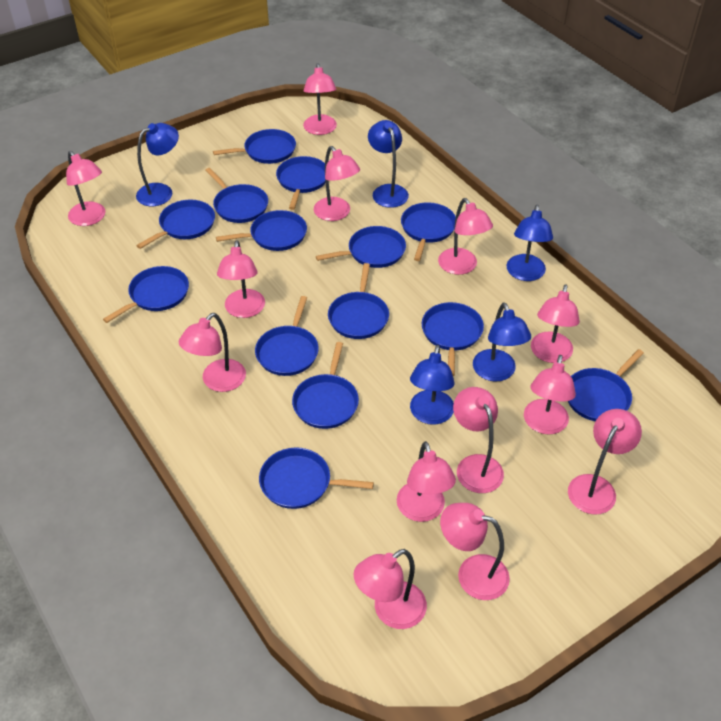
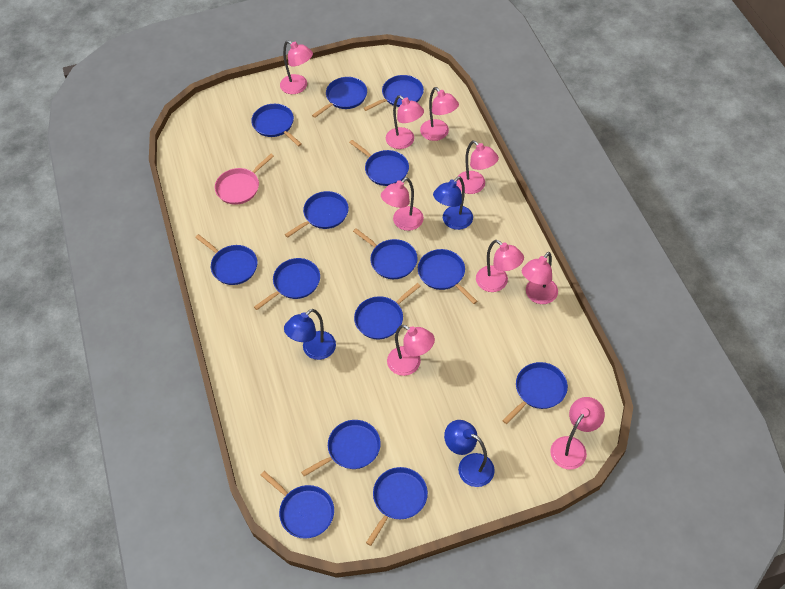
blue lamp: 5 -> 3
pink lamp: 13 -> 9
pink pan: 0 -> 1

